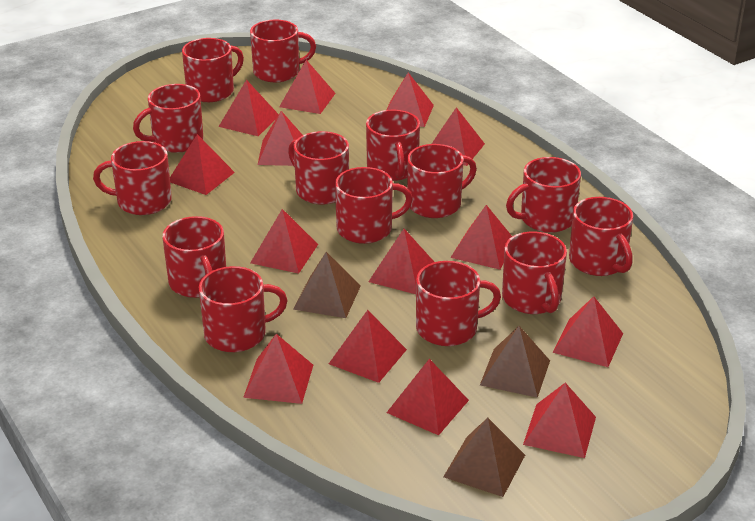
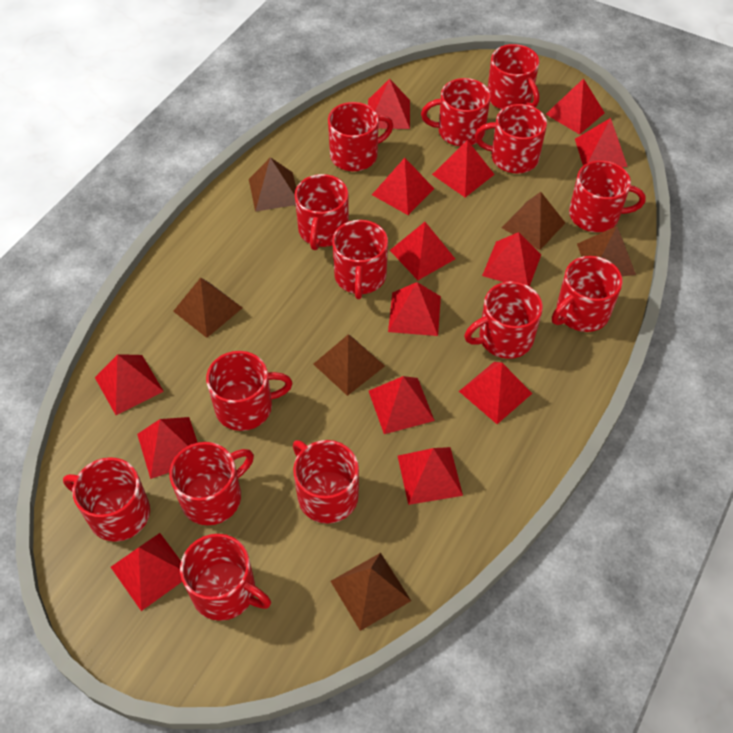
brown pyramid: 3 -> 6

